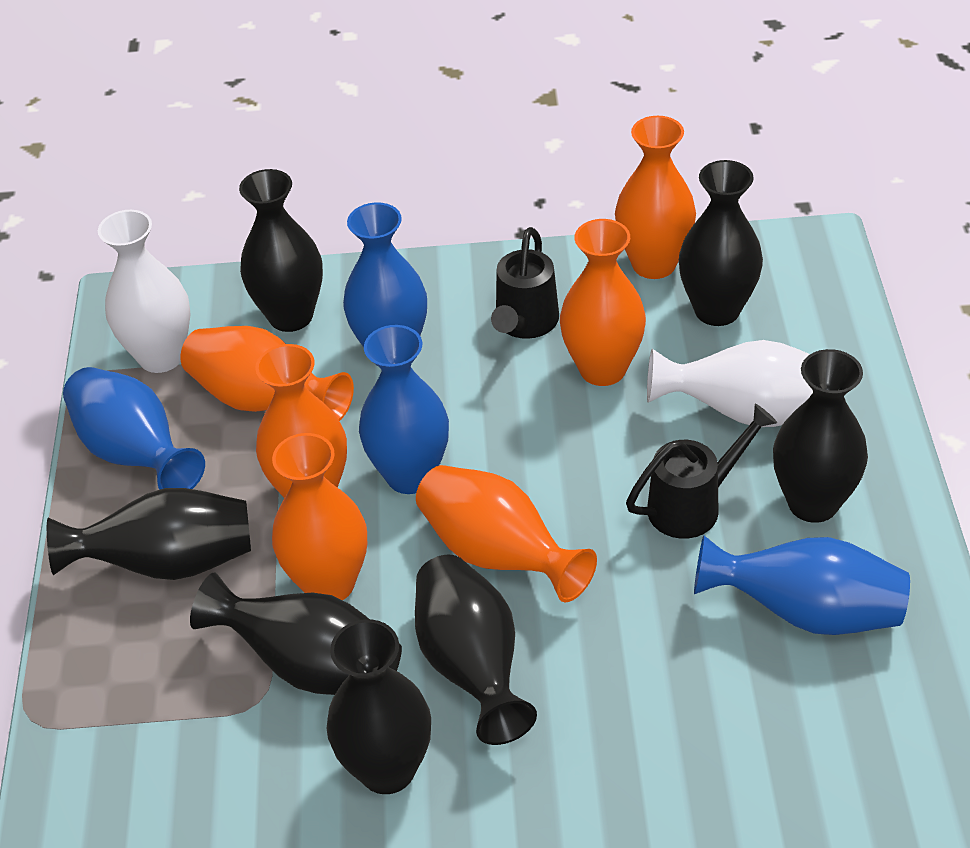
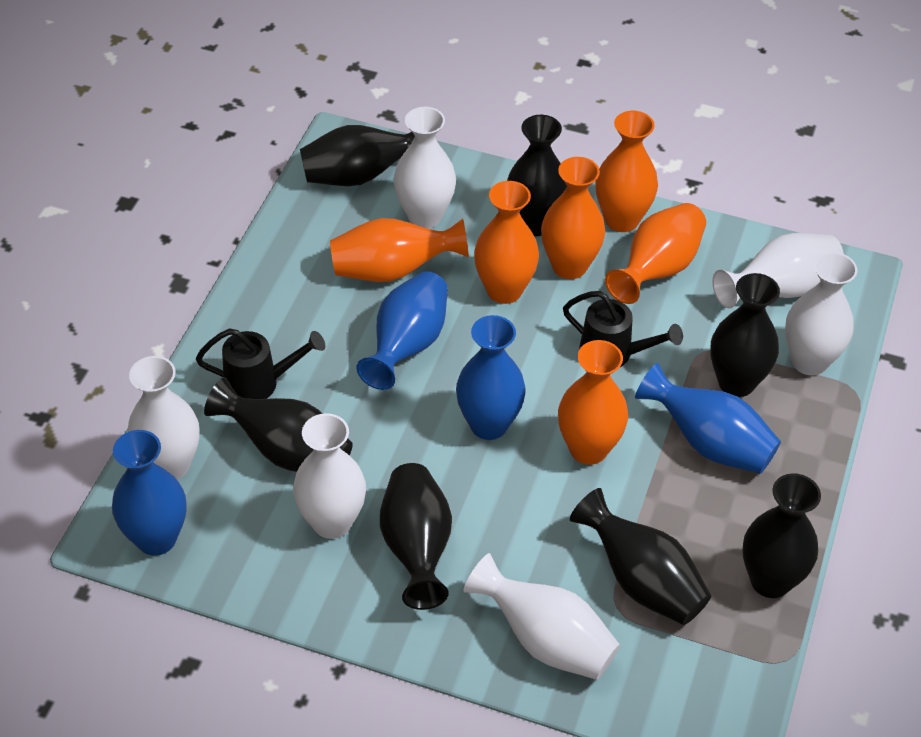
white vase: 2 -> 6

